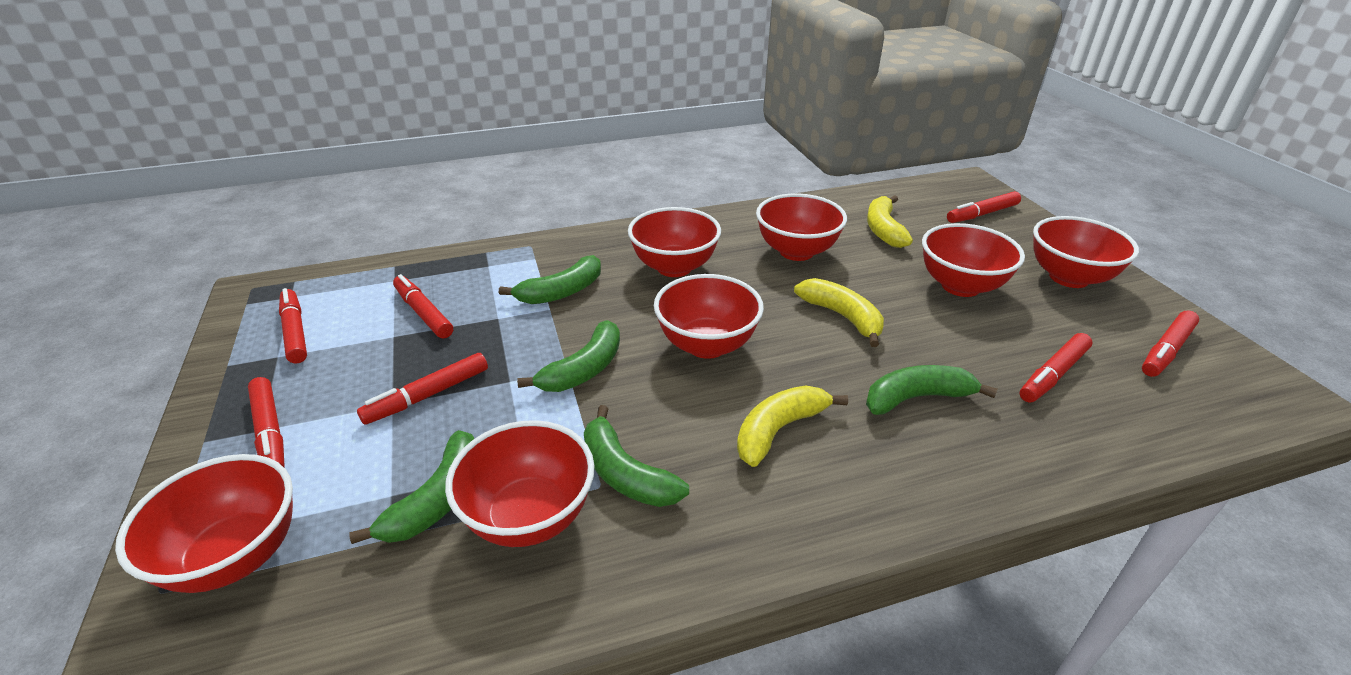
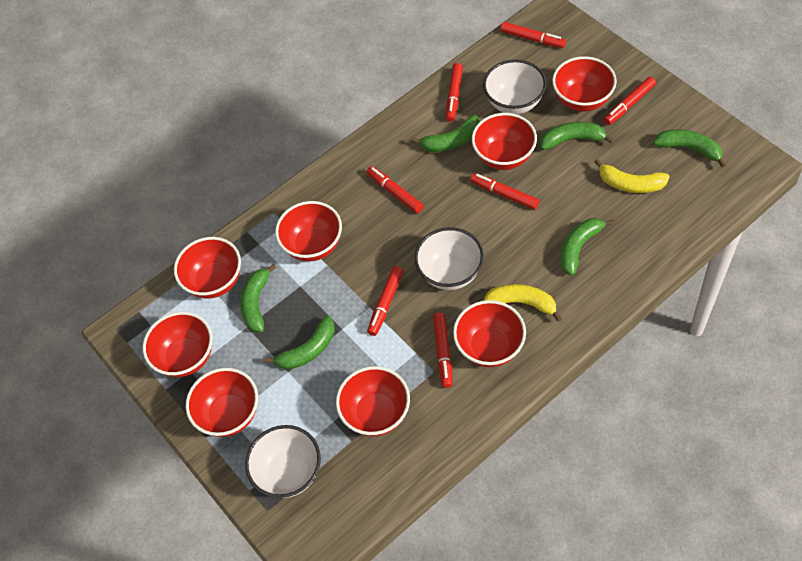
green banana: 5 -> 6
red bowl: 7 -> 8
white bowl: 0 -> 3
yellow banana: 3 -> 2

